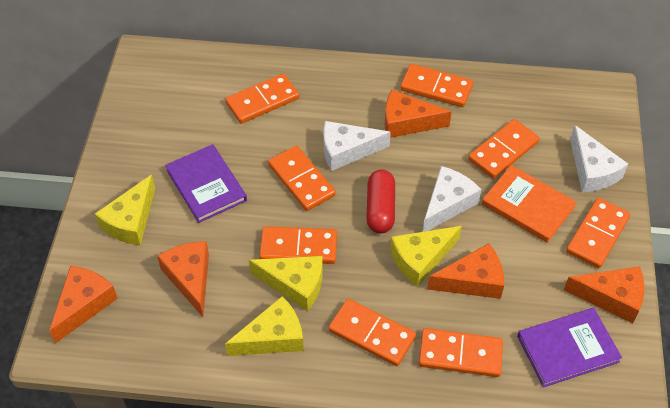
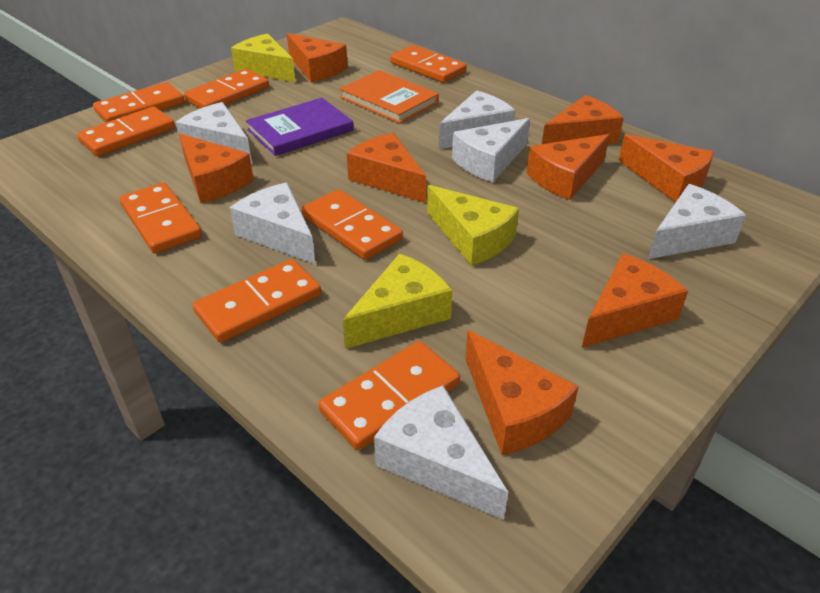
orange cheese: 5 -> 8
purple book: 2 -> 1
red capsule: 1 -> 0
white cheese: 3 -> 6
yellow cheese: 4 -> 3

